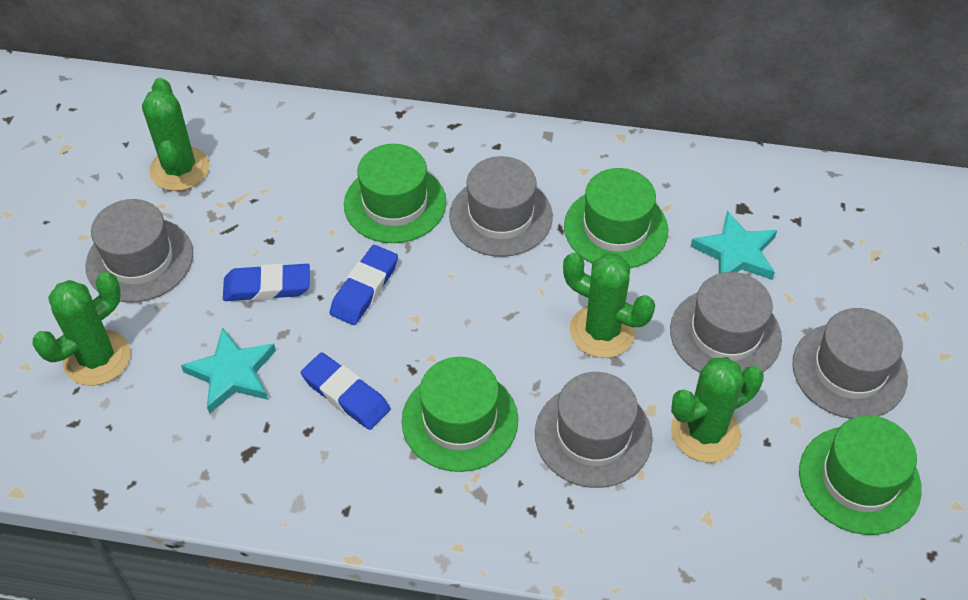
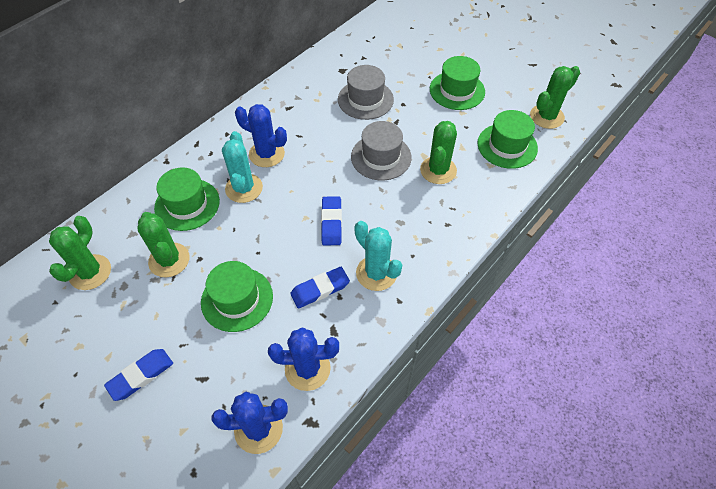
blue cactus: 0 -> 3
grey hat: 5 -> 2
turquoise cactus: 0 -> 2
turquoise star: 2 -> 0

